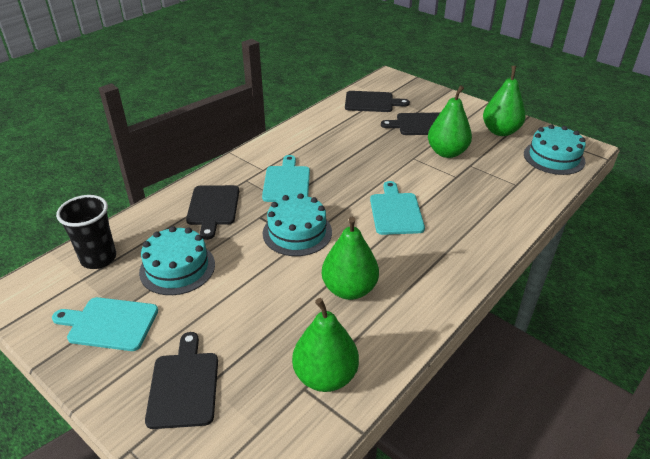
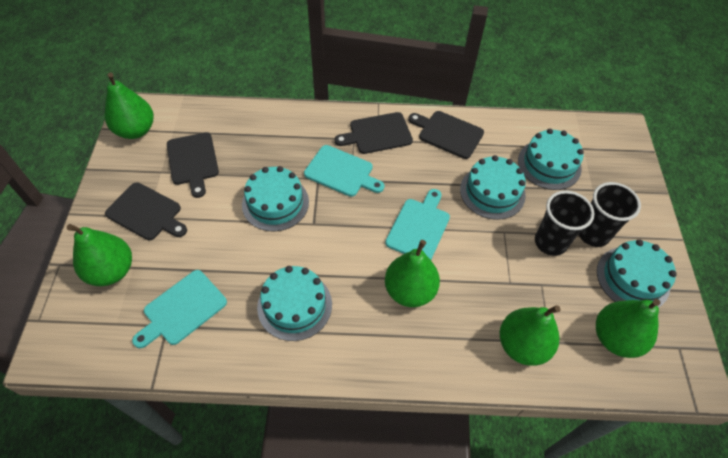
black cup: 1 -> 2
green pear: 4 -> 5
turquoise cake: 3 -> 5

